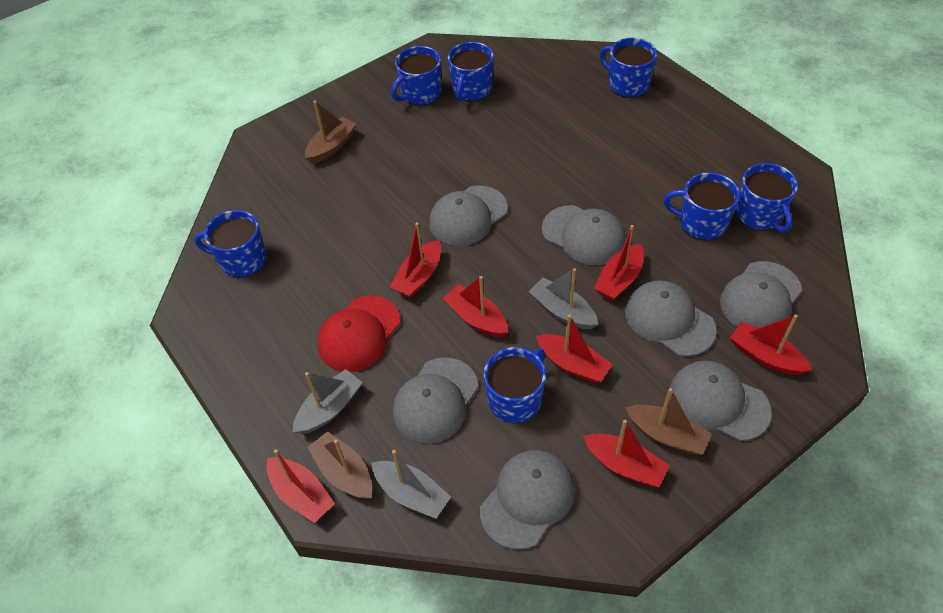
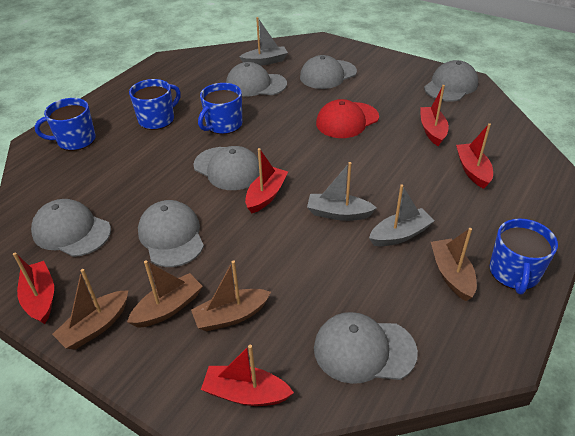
blue mug: 7 -> 4
brown boat: 3 -> 4
red boat: 7 -> 5

